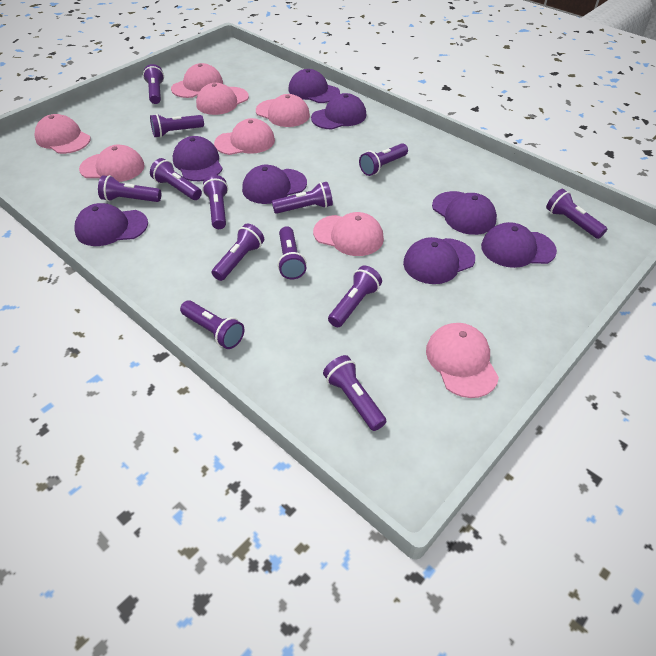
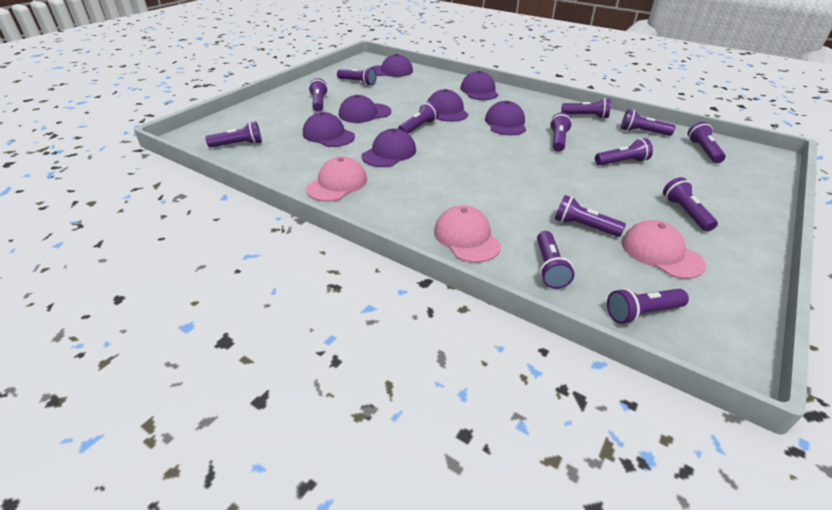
pink cap: 8 -> 3
purple cap: 8 -> 7

